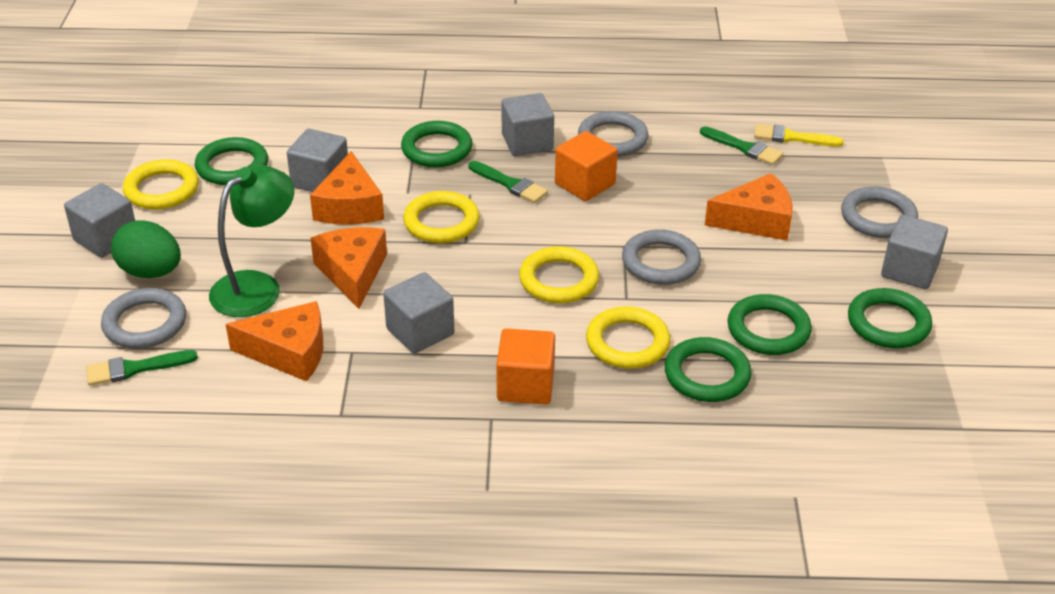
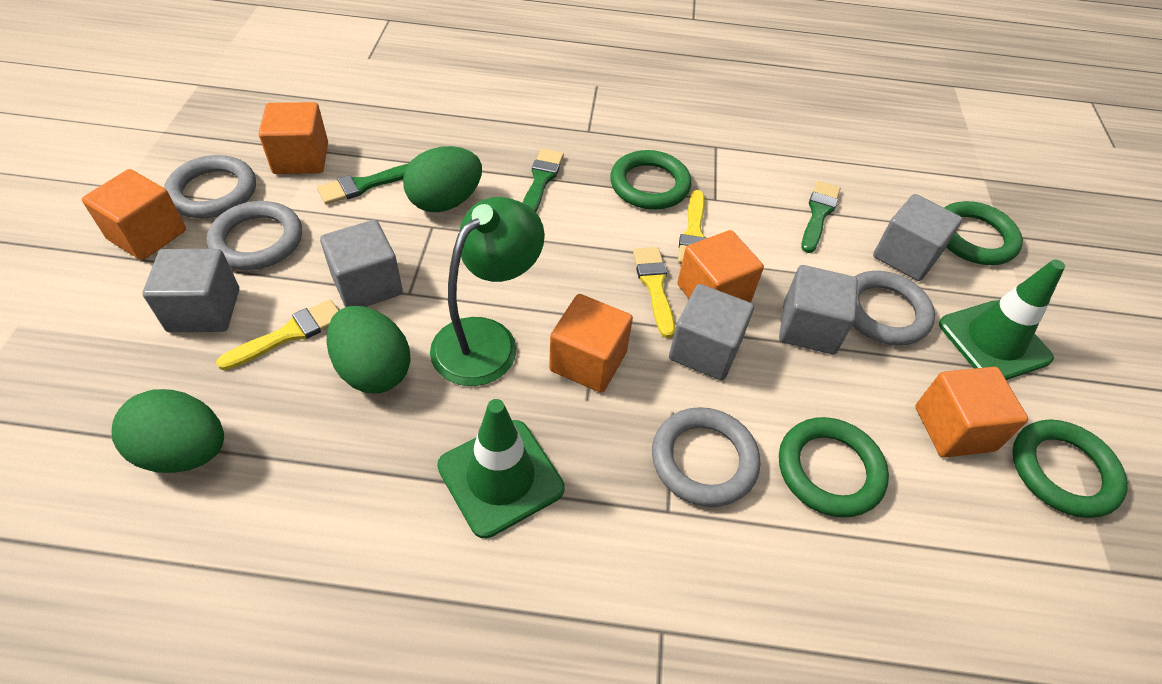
green egg: 1 -> 3
green ring: 5 -> 4
green traffic cone: 0 -> 2
orange cheese: 4 -> 0
orange cube: 2 -> 5
yellow brush: 1 -> 3
yellow ring: 4 -> 0

